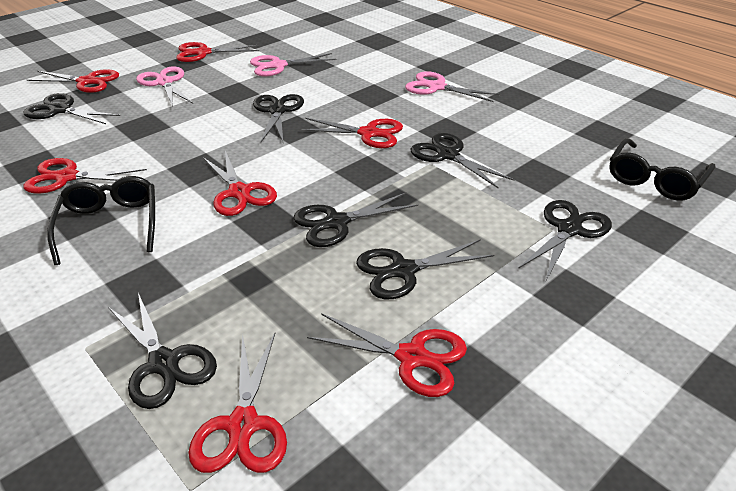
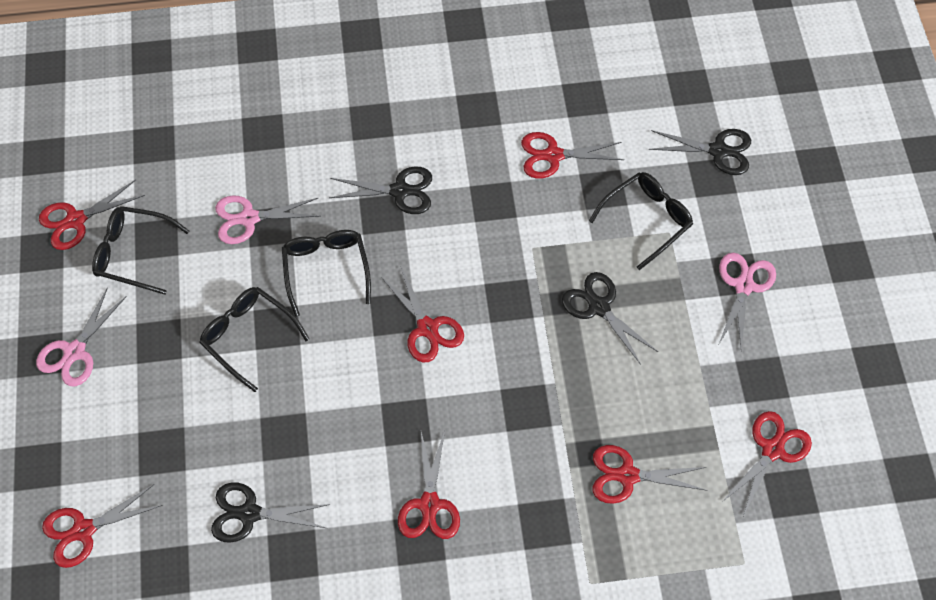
black glasses: 2 -> 4
black scissors: 7 -> 4

